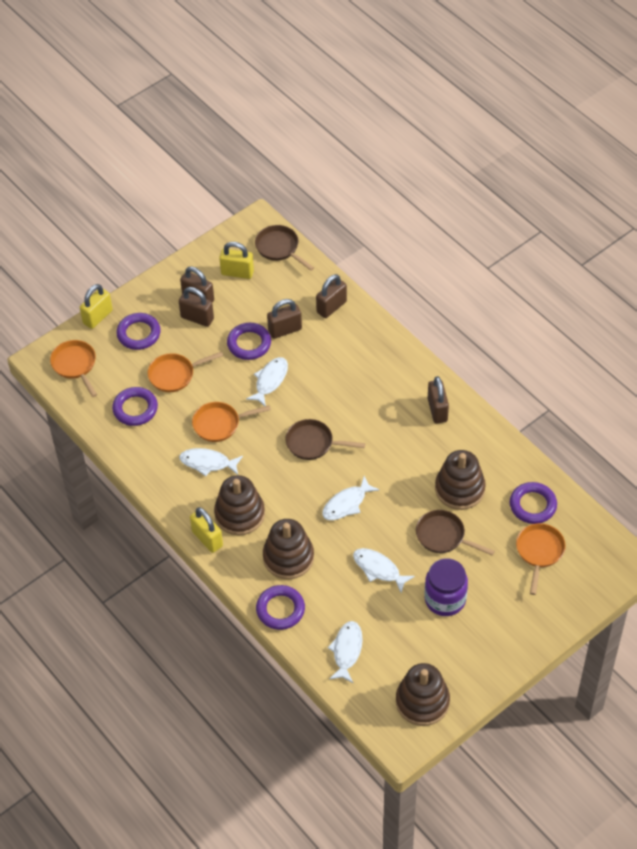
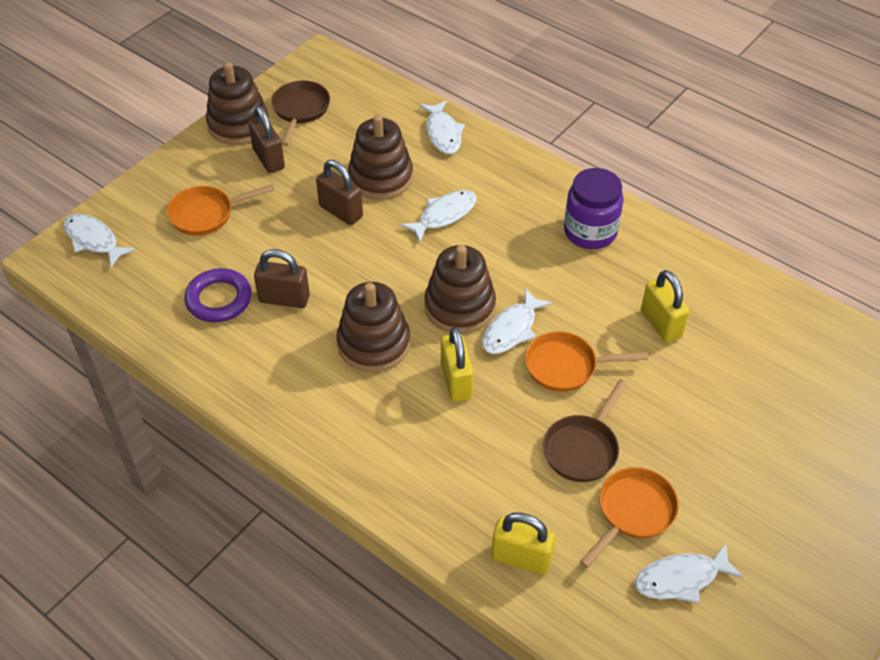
brown padlock: 5 -> 3
brown pan: 3 -> 2
orange pan: 4 -> 3
purple ring: 5 -> 1

